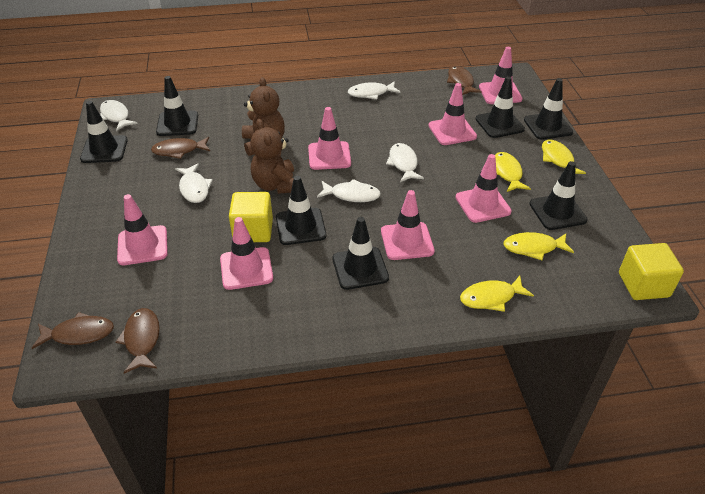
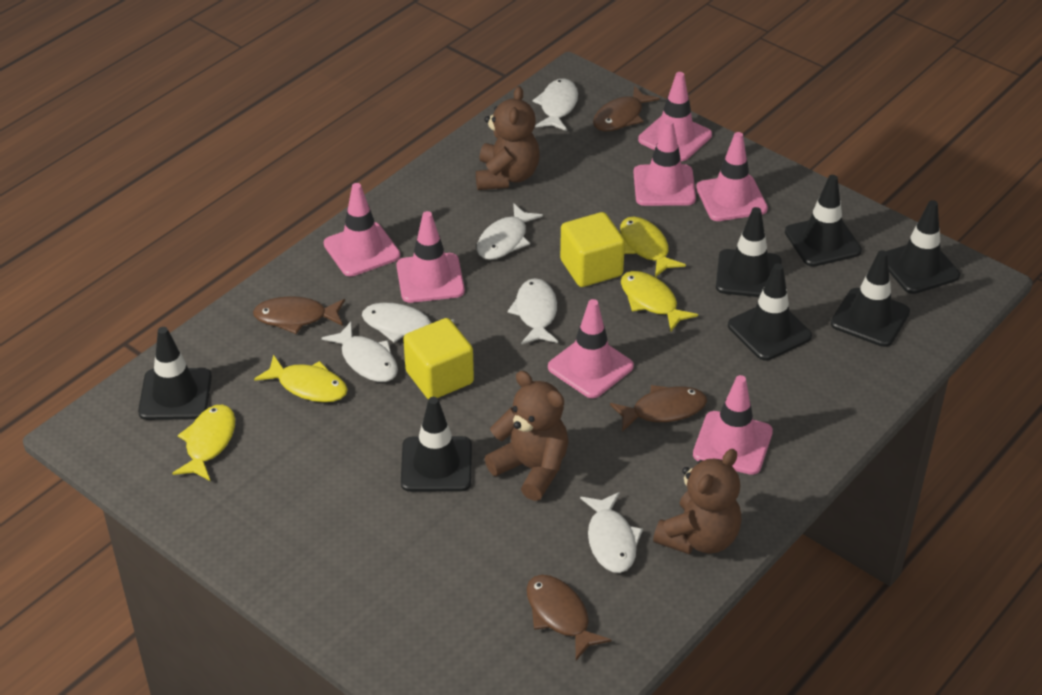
brown teddy bear: 2 -> 3
white fish: 5 -> 6

